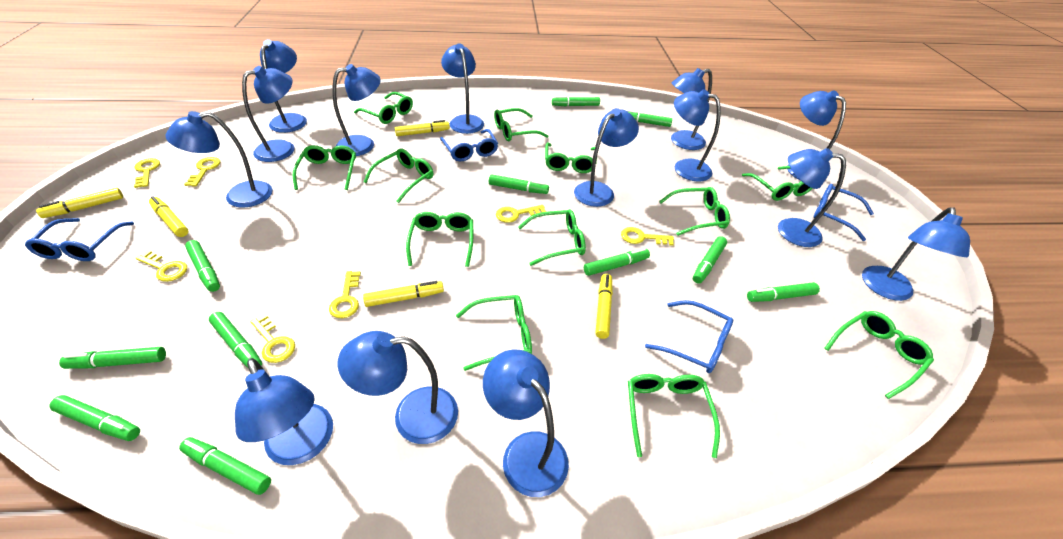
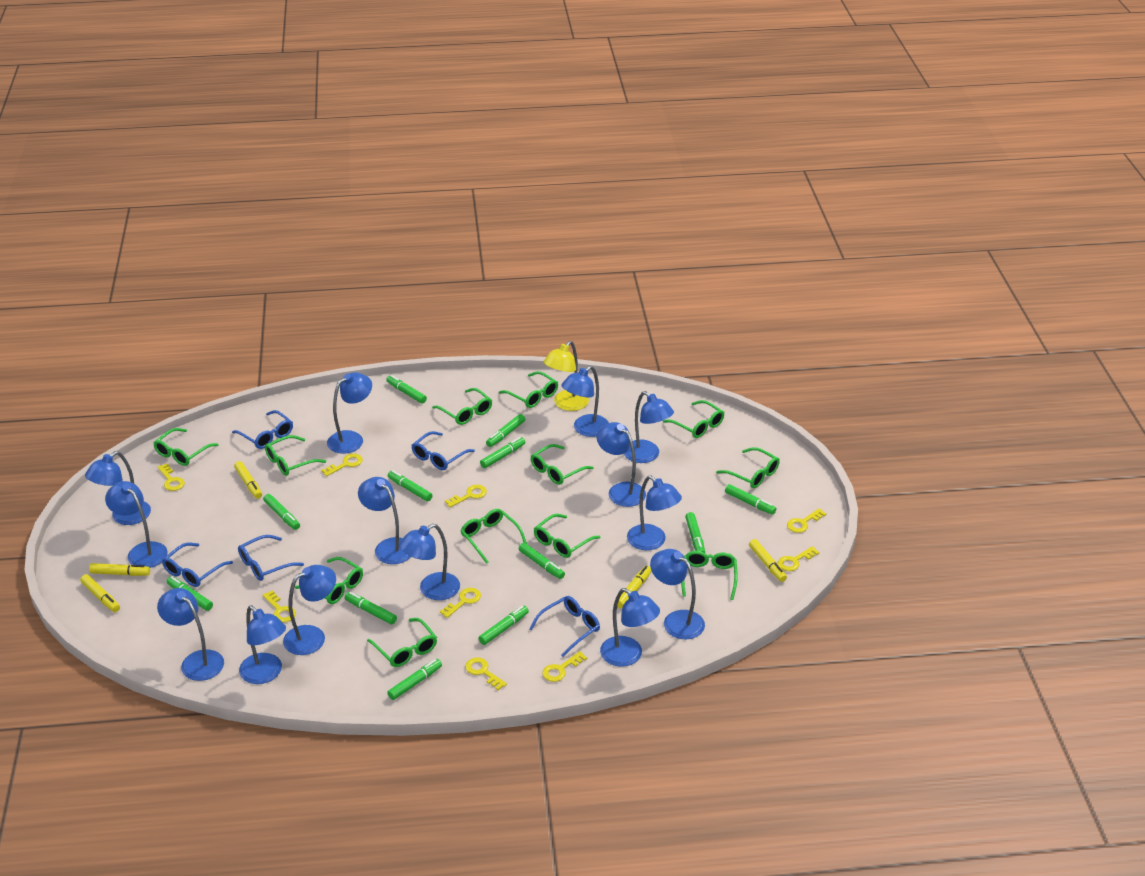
blue glasses: 4 -> 5
green marker: 11 -> 12
yellow key: 7 -> 9
yellow lamp: 0 -> 1

